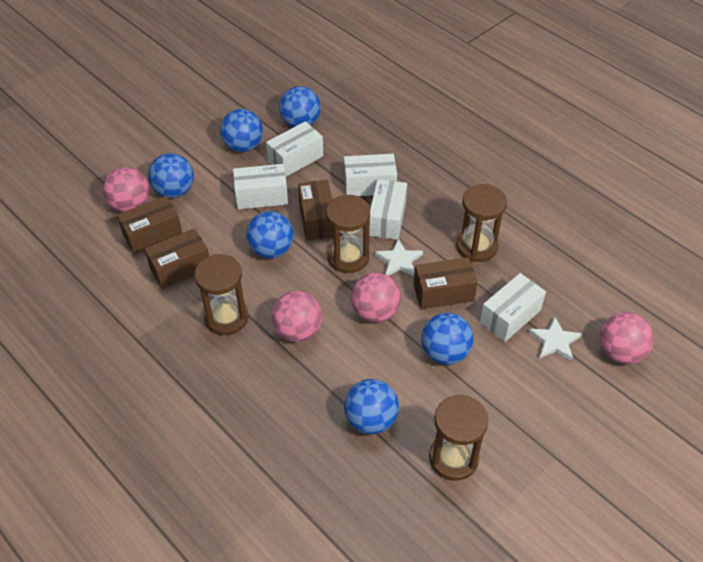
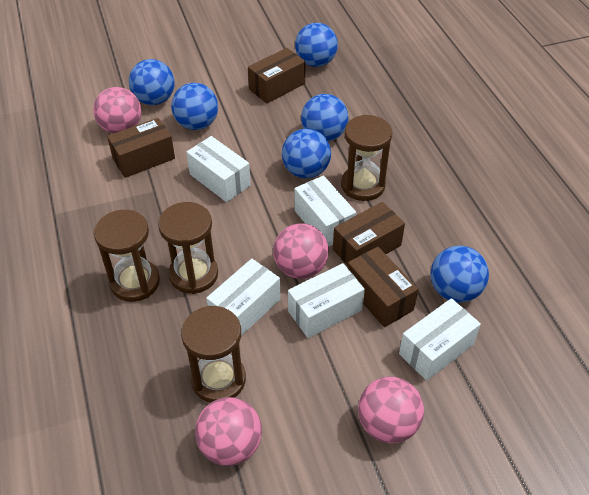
white star: 2 -> 0

